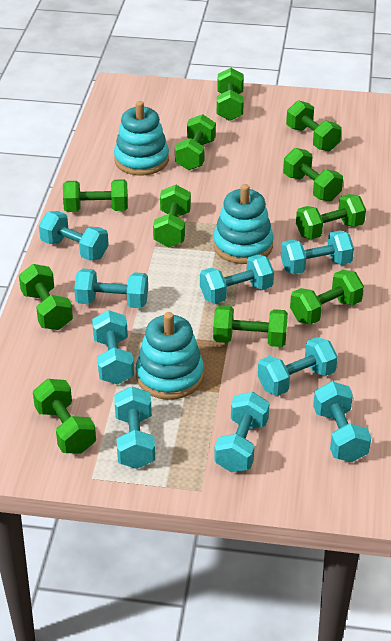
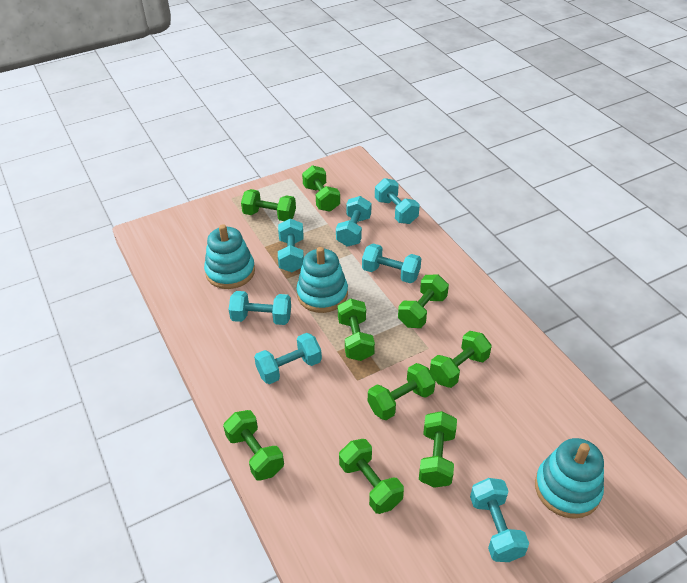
green dumbbell: 11 -> 9
turquoise dumbbell: 9 -> 7

